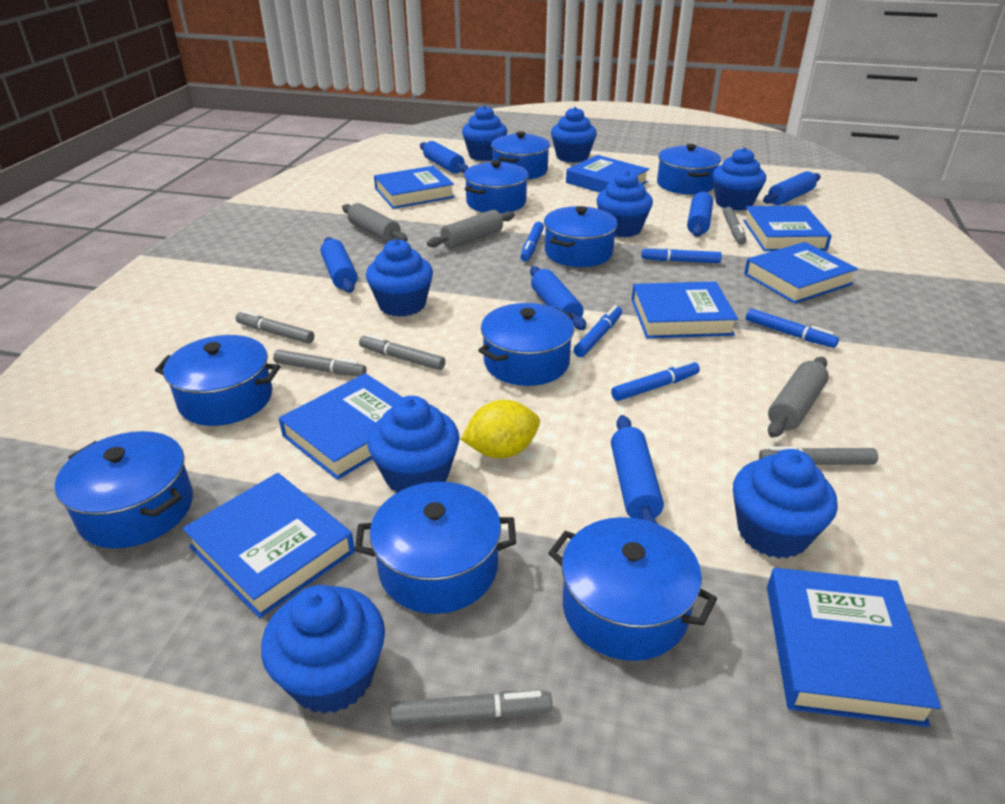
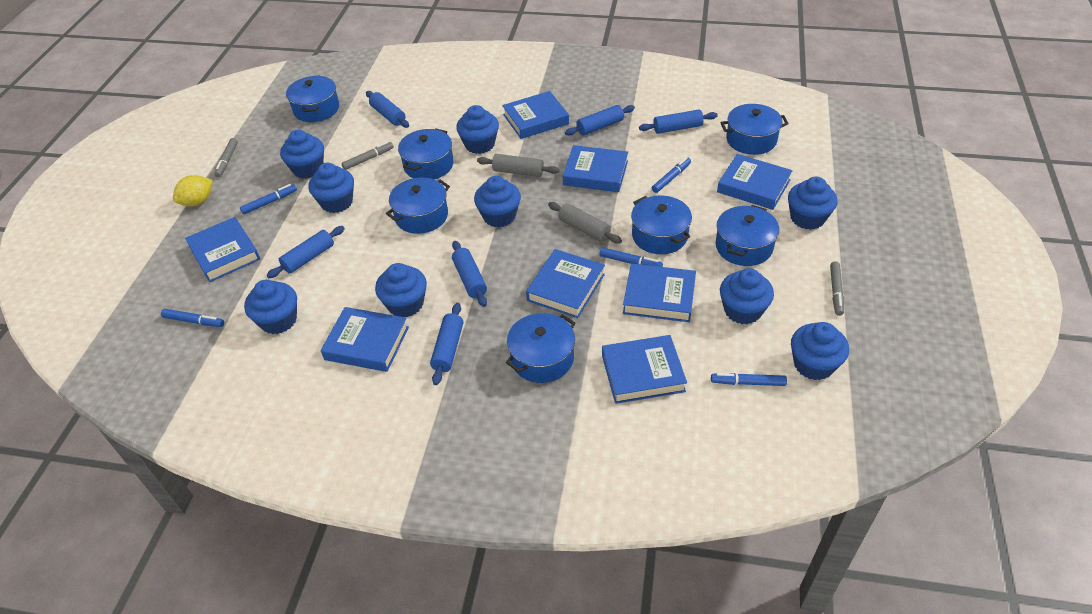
blue cupcake: 8 -> 9
blue pot: 9 -> 7
grey marker: 6 -> 3
grey rolling pin: 3 -> 2

